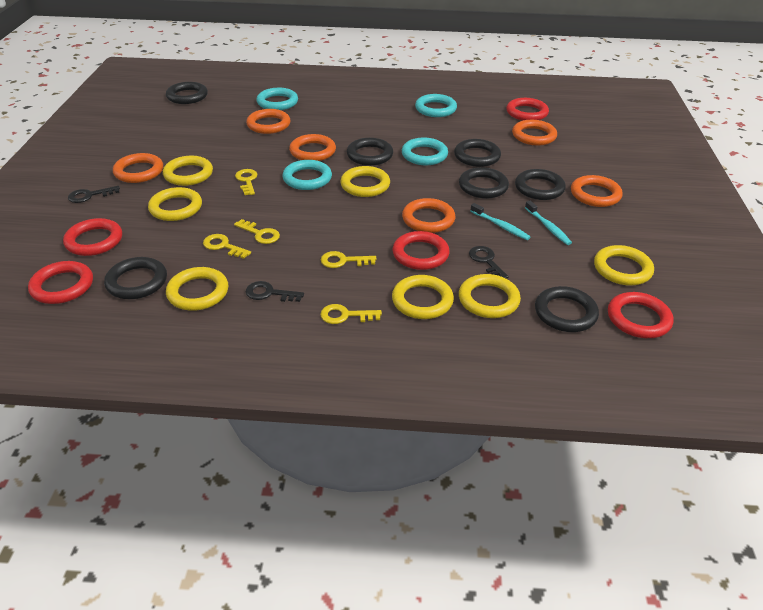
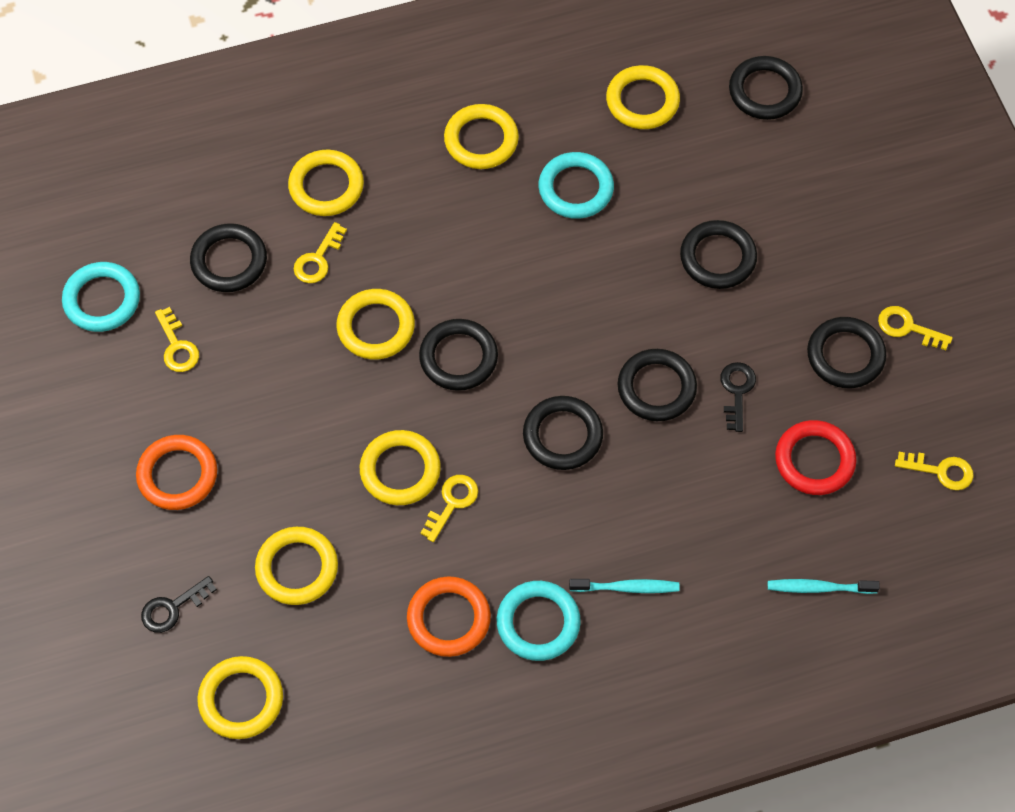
black key: 3 -> 2
orange ring: 6 -> 2
red ring: 5 -> 1
turquoise ring: 4 -> 3

